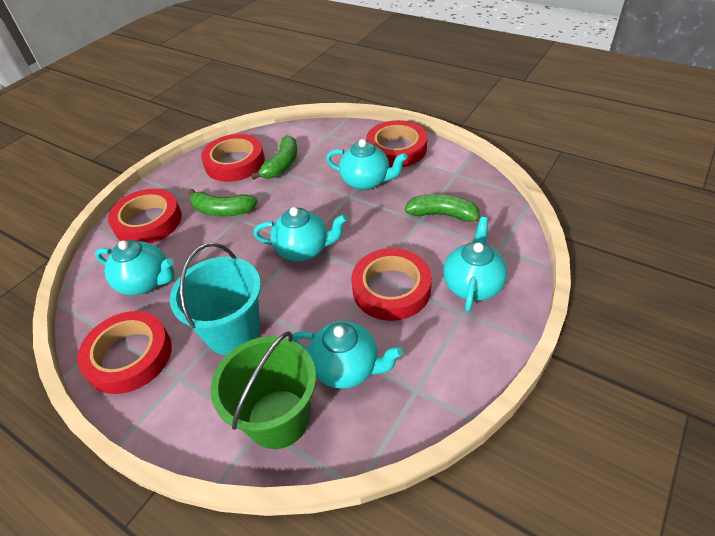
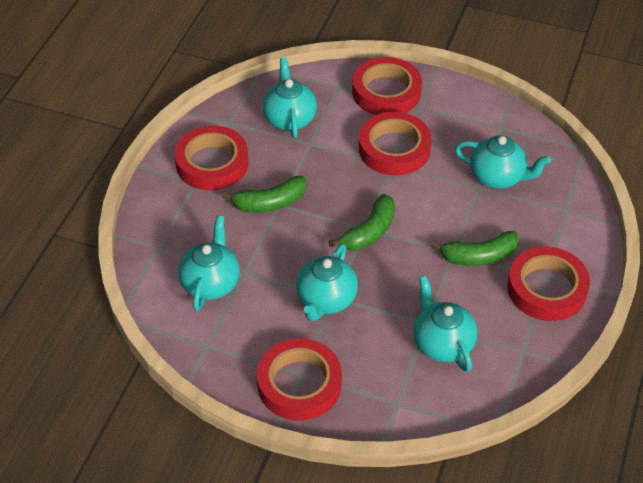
green bucket: 1 -> 0
turquoise bucket: 1 -> 0

